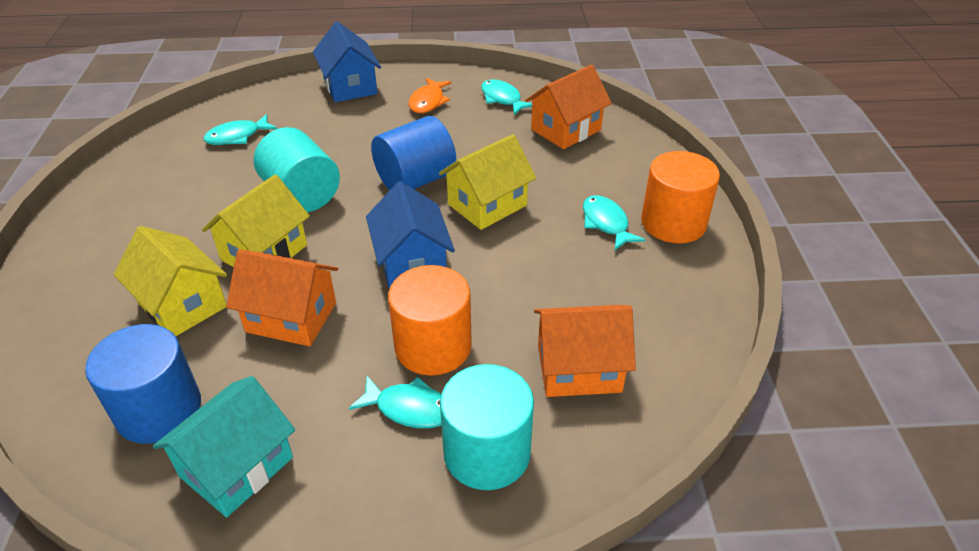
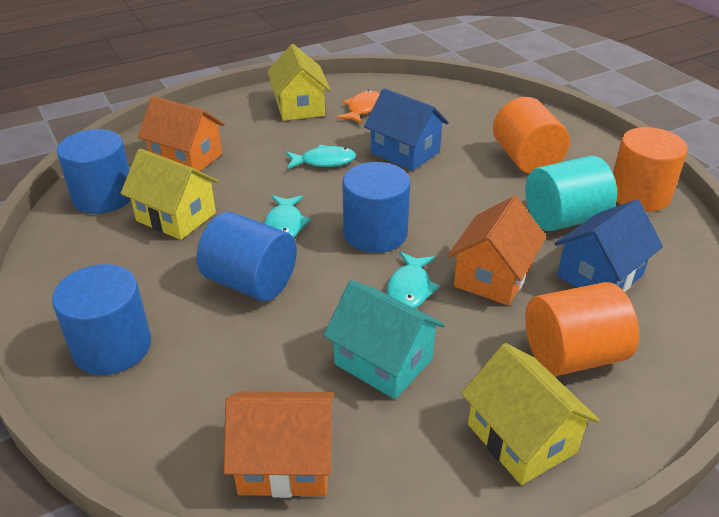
blue cylinder: 2 -> 4
orange cylinder: 2 -> 3
turquoise cylinder: 2 -> 1
turquoise fish: 4 -> 3

